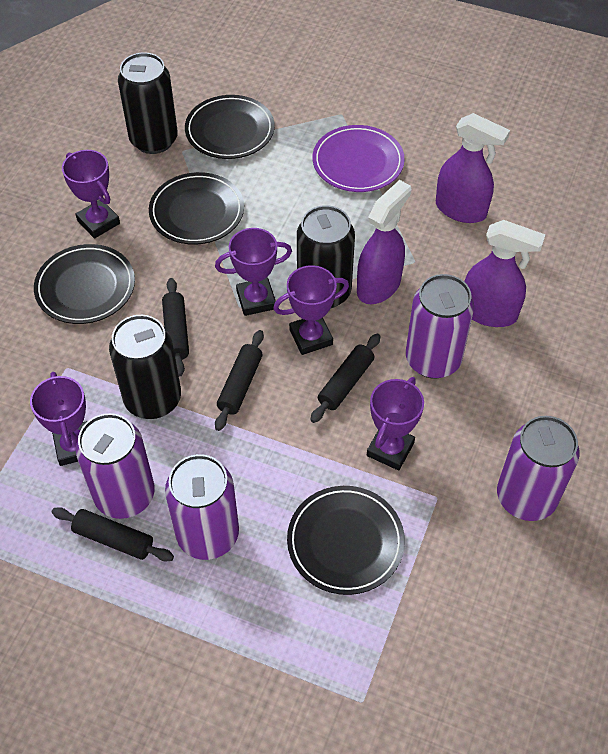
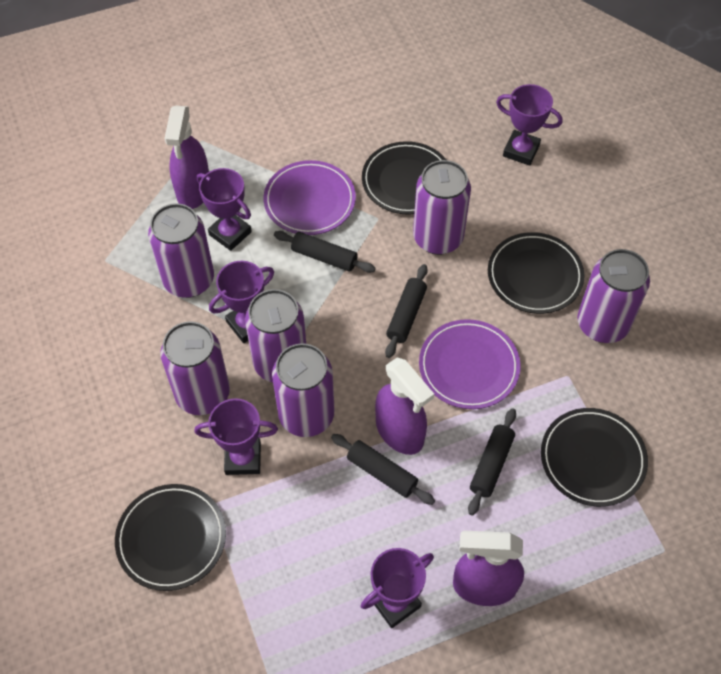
black can: 3 -> 0
purple can: 4 -> 6
purple plate: 1 -> 2

